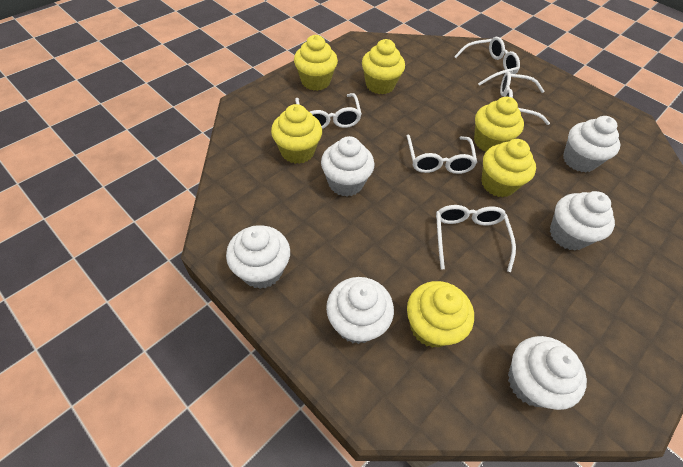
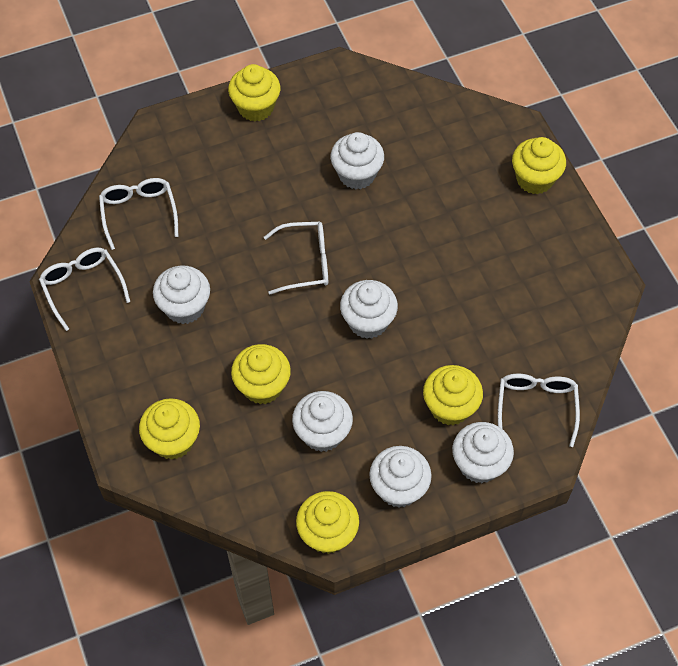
white glasses: 5 -> 4

